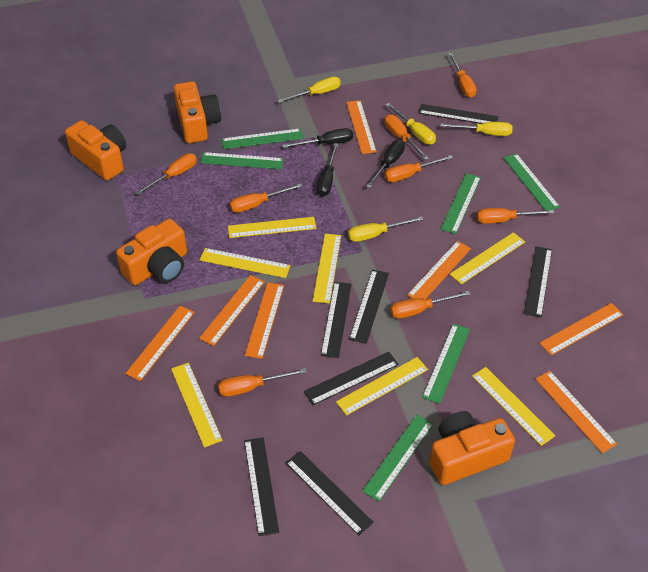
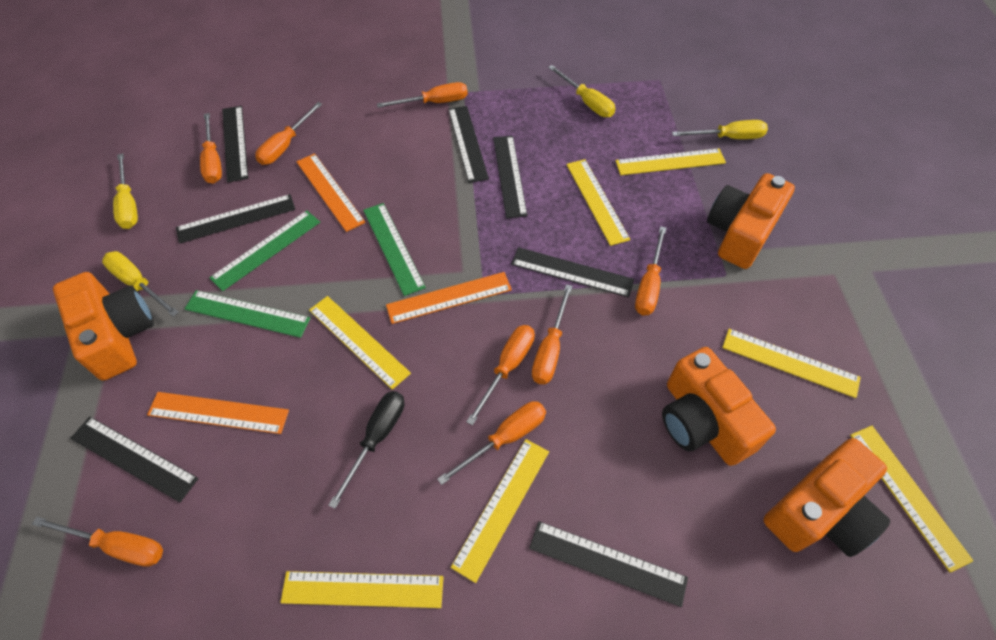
black screwdriver: 3 -> 1
green ruler: 6 -> 3
orange ruler: 7 -> 3

